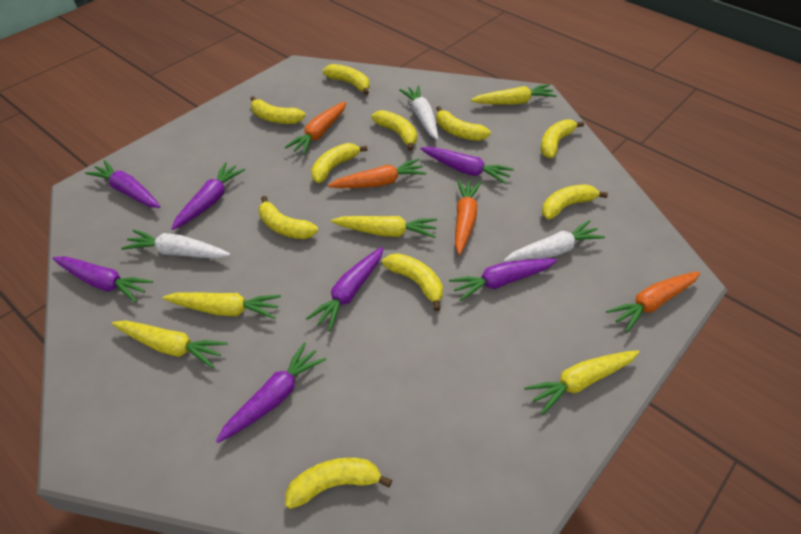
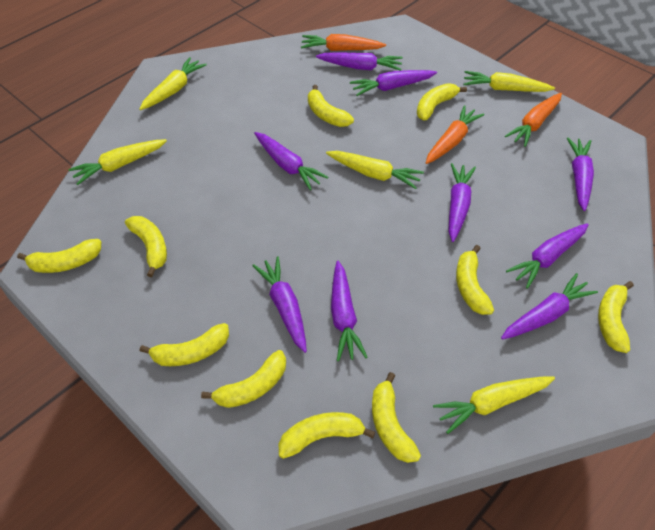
orange carrot: 4 -> 3
purple carrot: 7 -> 9
white carrot: 3 -> 0

